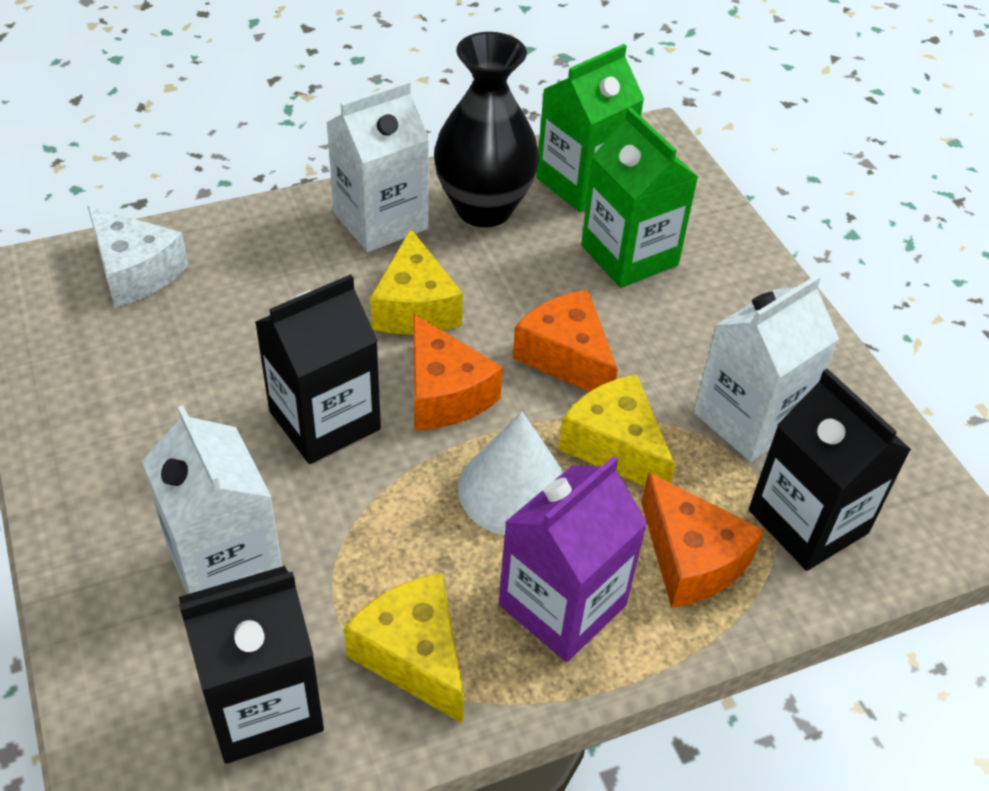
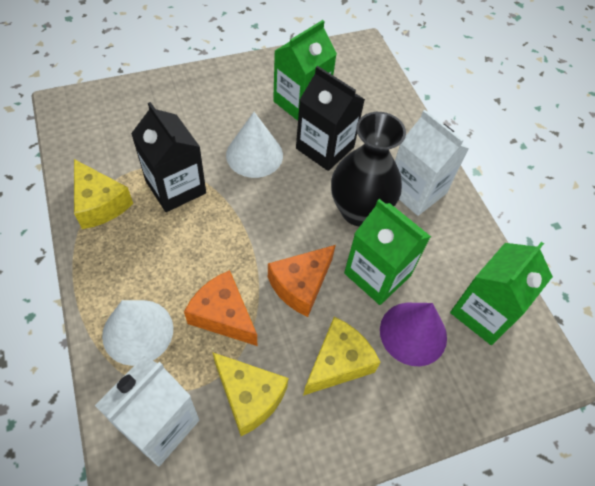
black carton: 3 -> 2
green carton: 2 -> 3
orange cheese: 3 -> 2
purple carton: 1 -> 0
purple cone: 0 -> 1
white carton: 3 -> 2
white cheese: 1 -> 0
white cone: 1 -> 2

